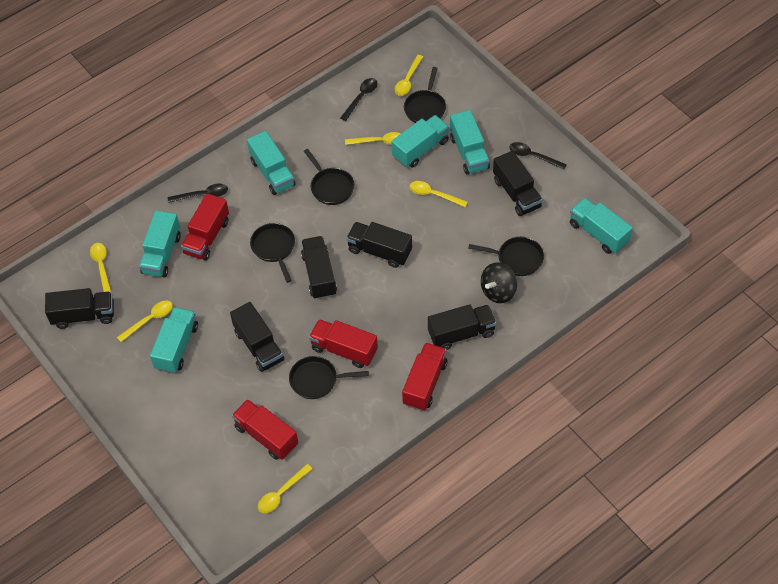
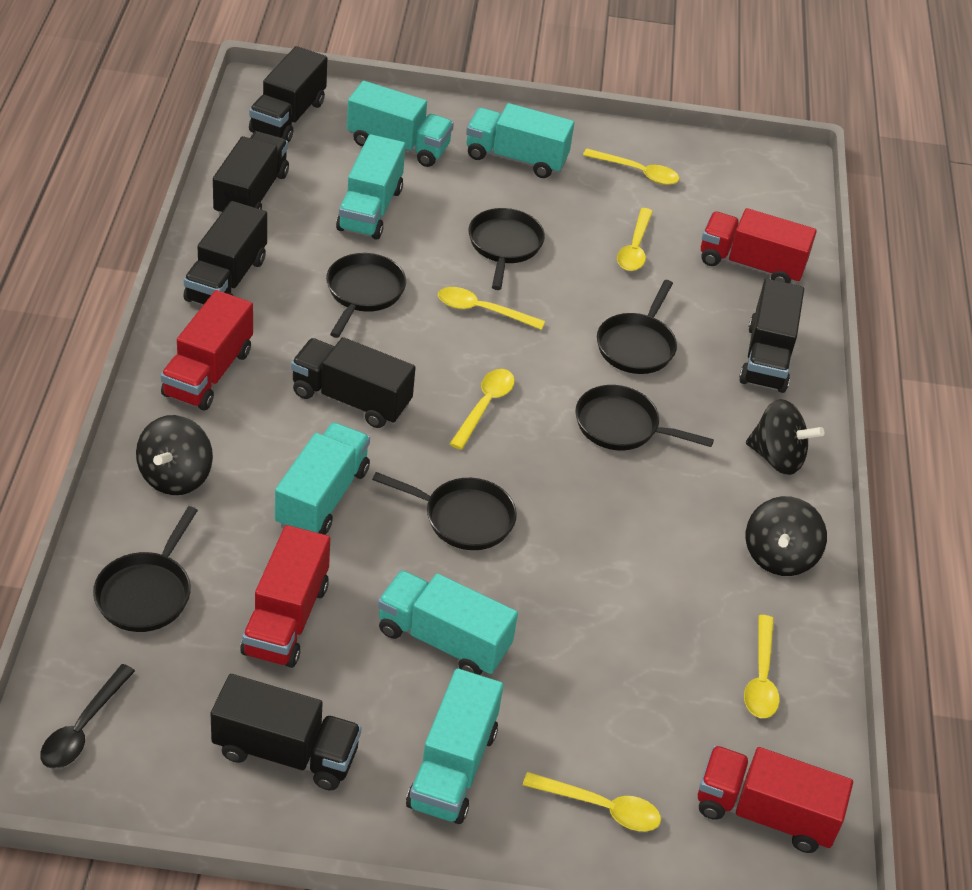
black pan: 5 -> 6
black spinning top: 1 -> 3
black spoon: 3 -> 1

